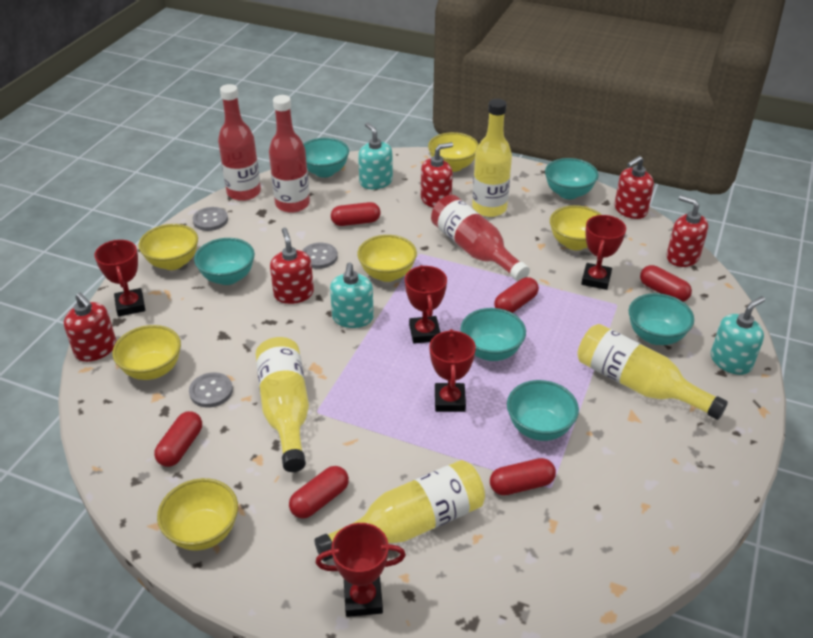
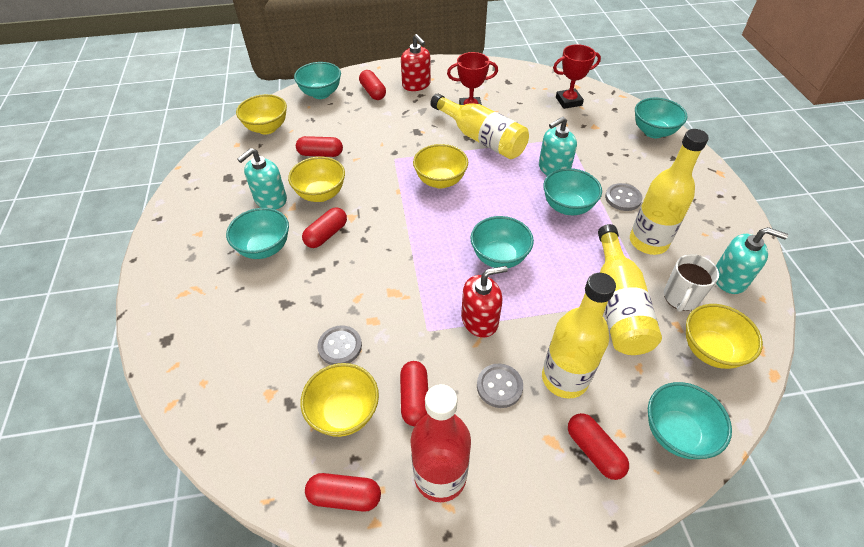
red bottle: 3 -> 1
red soap dispenser: 5 -> 2
red trophy: 5 -> 2
white mug: 0 -> 1
yellow bowl: 6 -> 5

